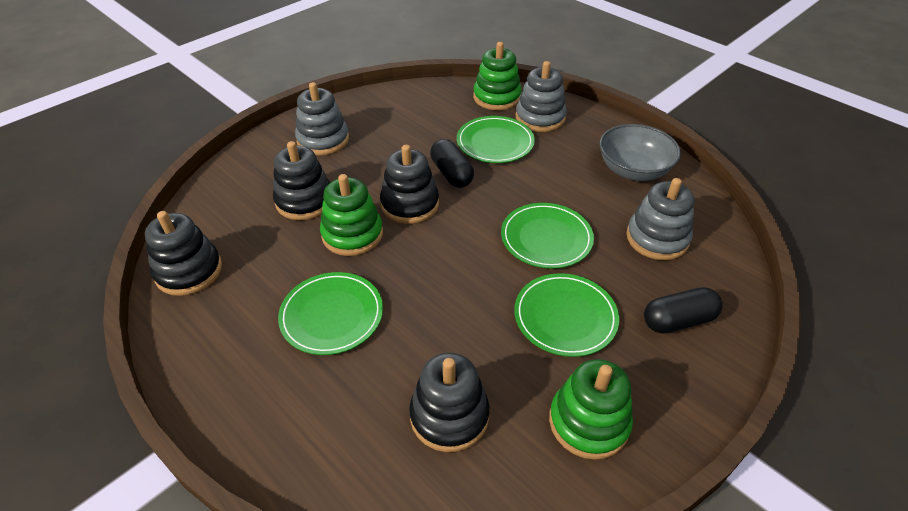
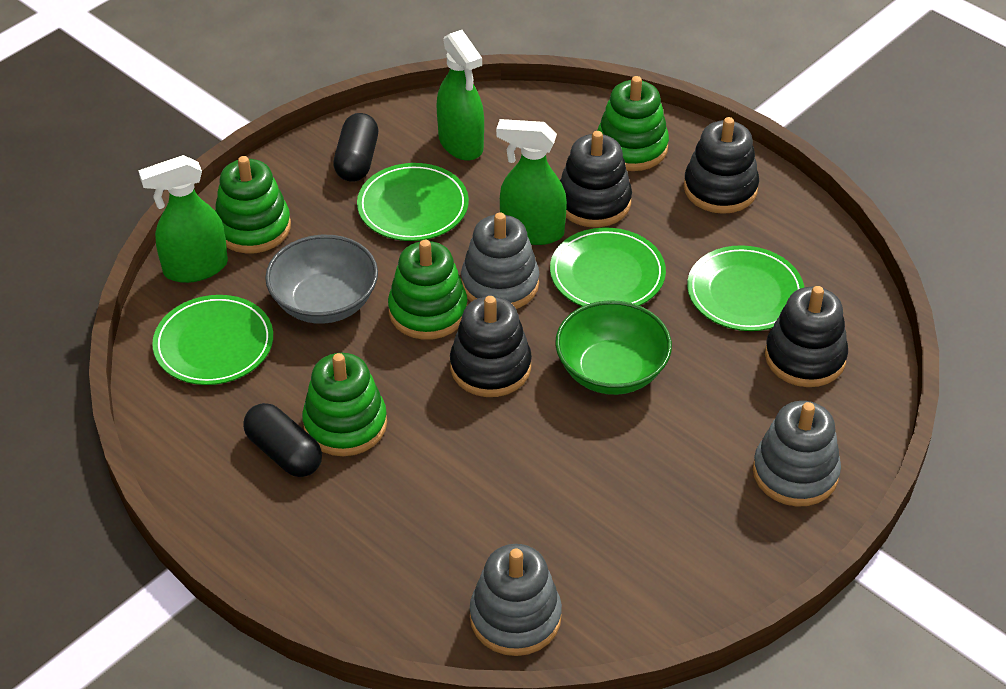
green bowl: 0 -> 1
green spray bottle: 0 -> 3
green stacking toy: 3 -> 4

